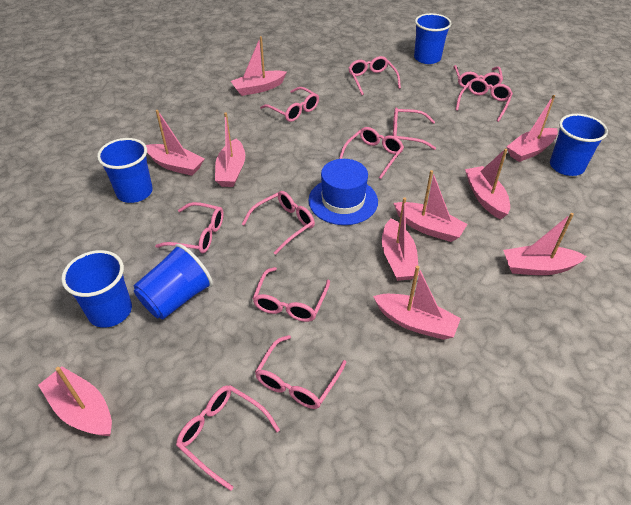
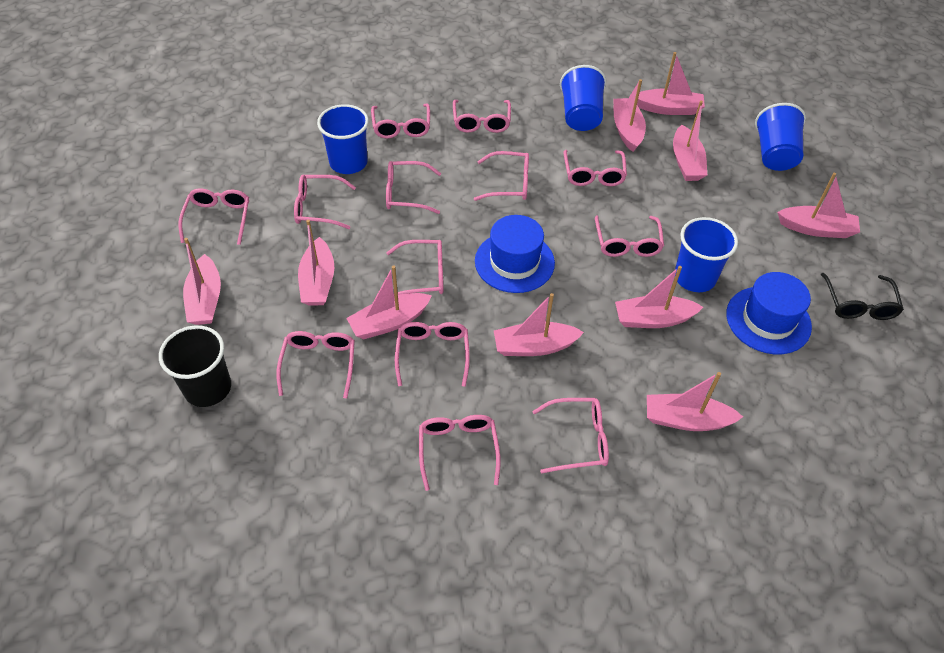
black cup: 0 -> 1
black glasses: 0 -> 1
blue cup: 5 -> 4
blue hat: 1 -> 2
pink glasses: 11 -> 13

